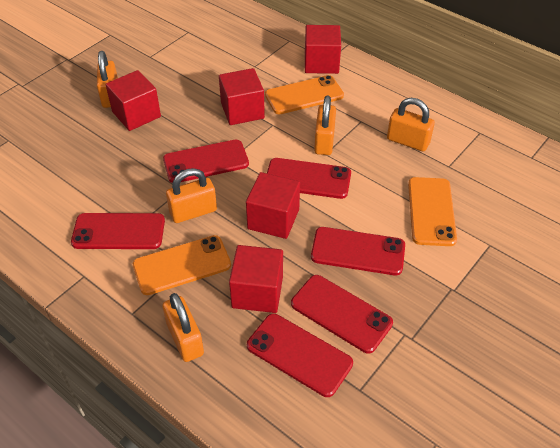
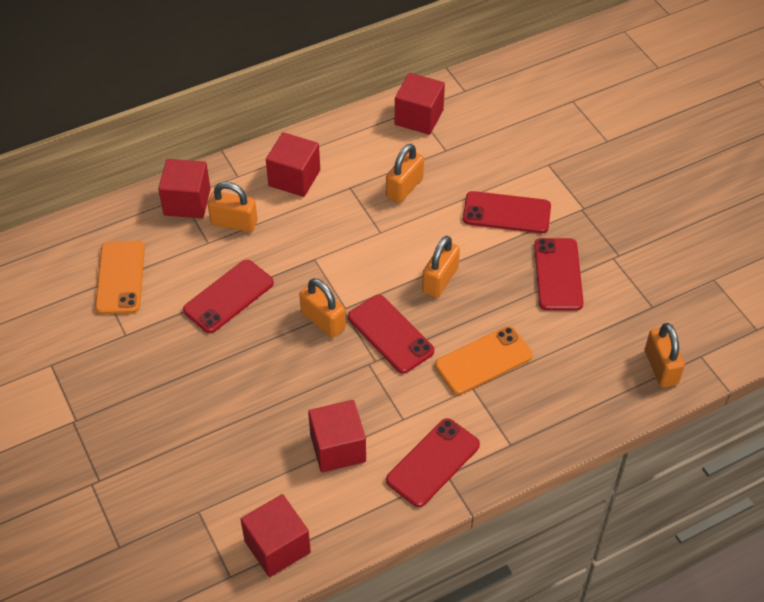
orange phone: 3 -> 2
red phone: 6 -> 5

